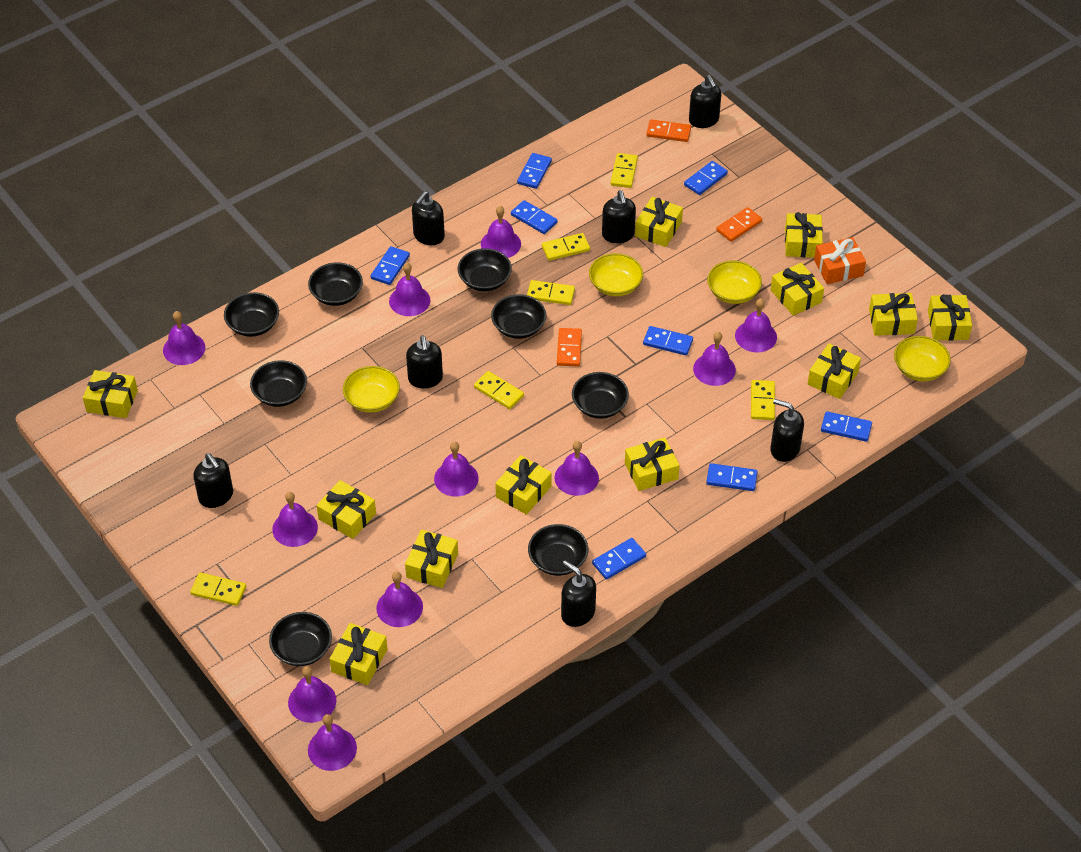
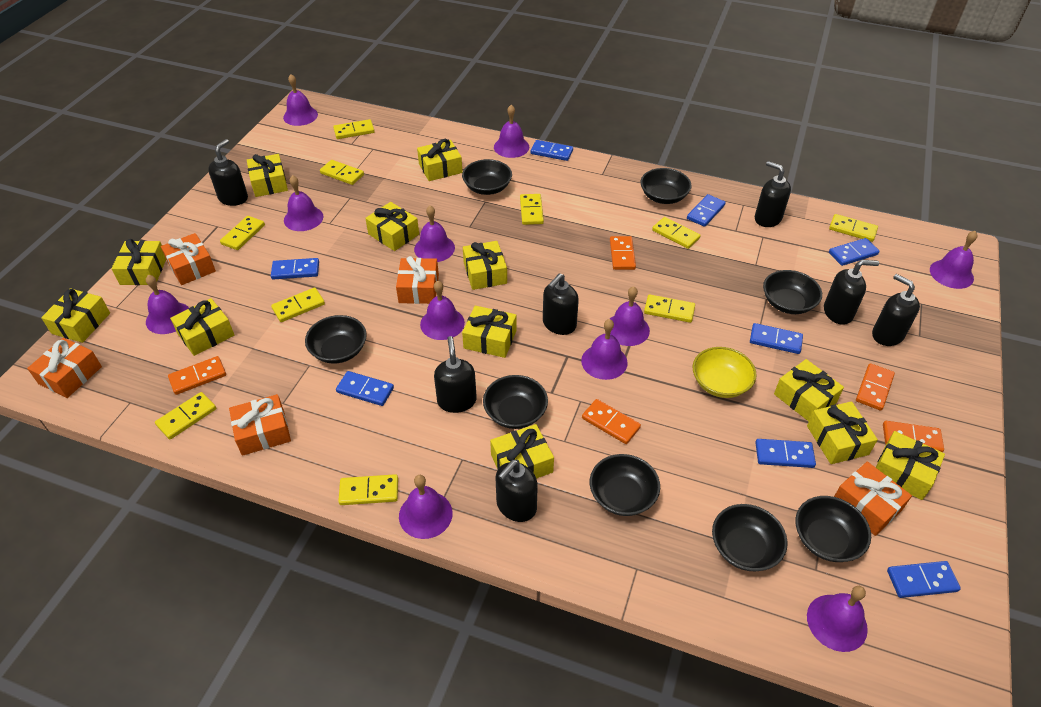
orange domino: 3 -> 5
orange gift: 1 -> 5
yellow bowl: 4 -> 1
yellow domino: 6 -> 10

